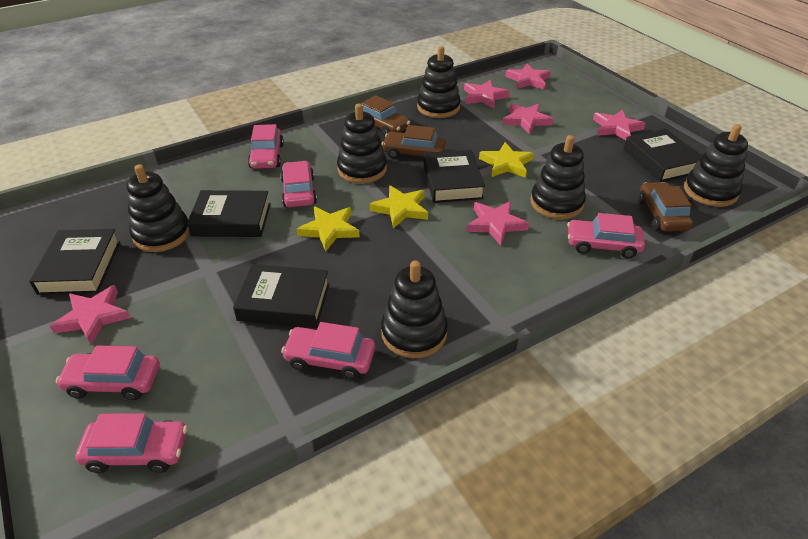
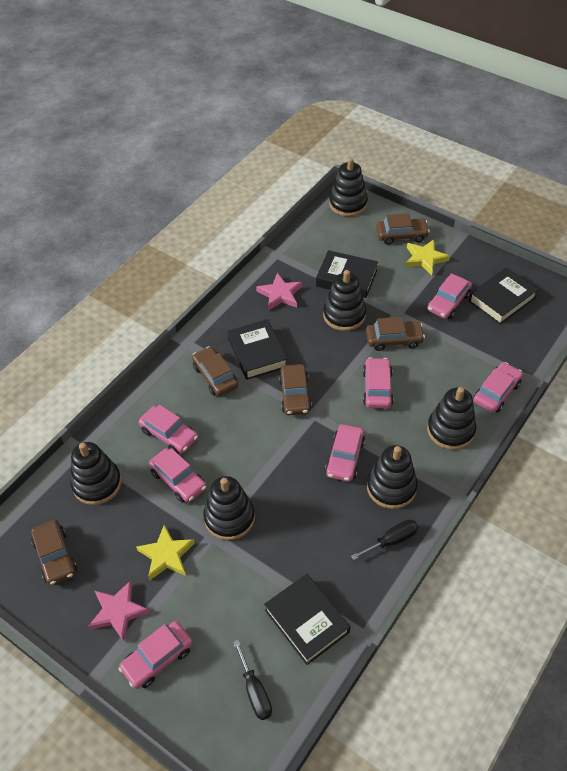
black book: 5 -> 4
black screwdriver: 0 -> 2
brown car: 3 -> 5
pink car: 6 -> 7
pink star: 6 -> 2
yellow star: 3 -> 2

